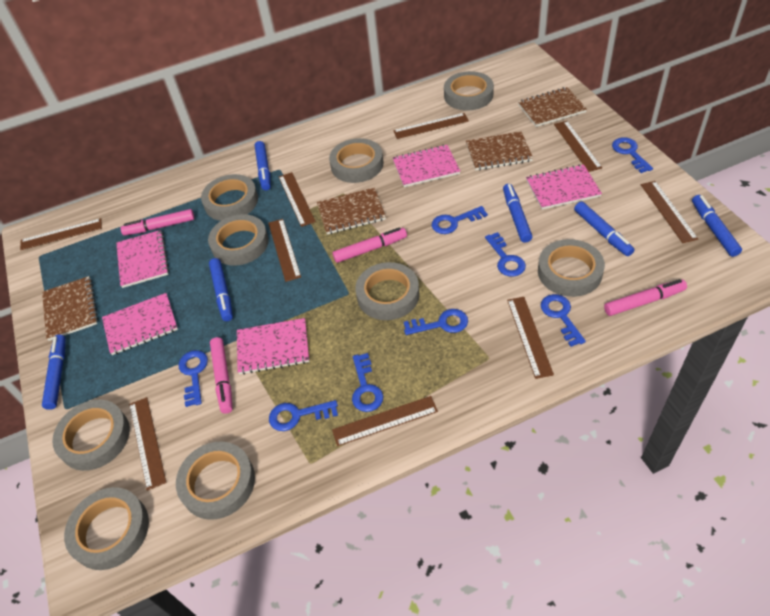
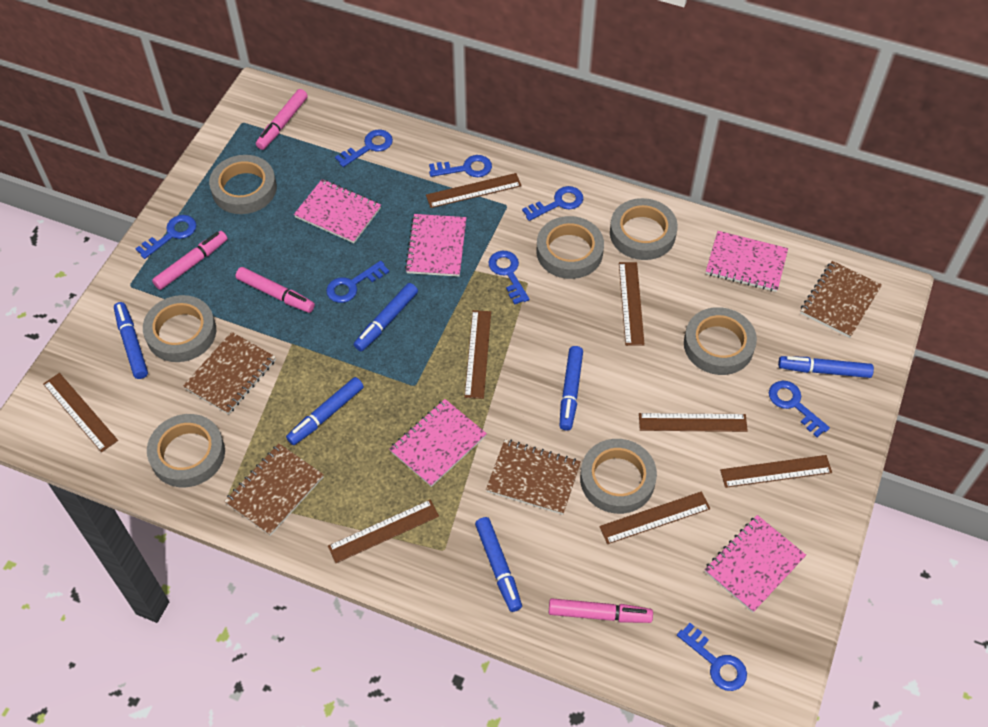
brown ruler: 9 -> 8
grey tape: 9 -> 7

